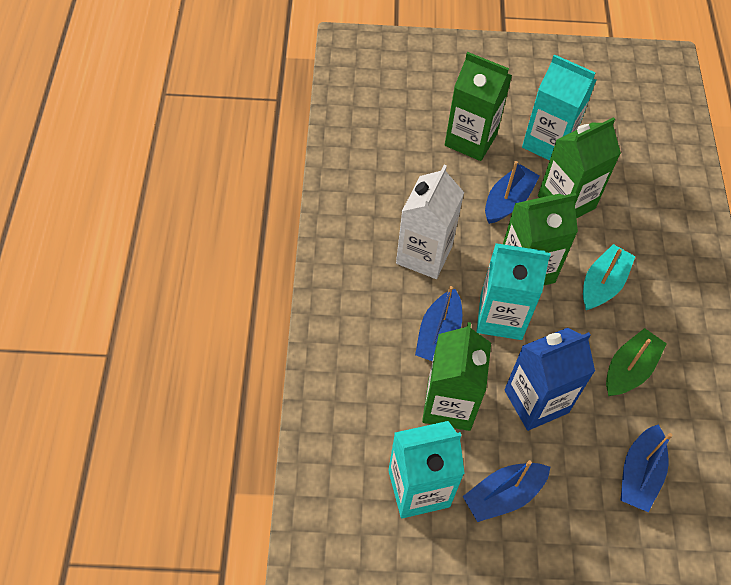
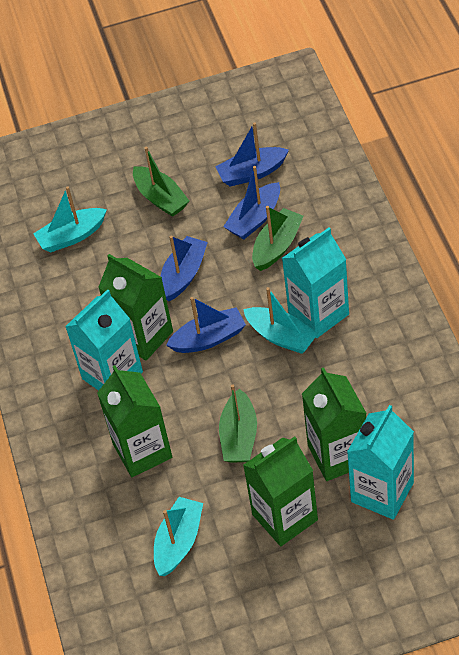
blue carton: 1 -> 0
green boat: 1 -> 3
turquoise boat: 1 -> 3
white carton: 1 -> 0

